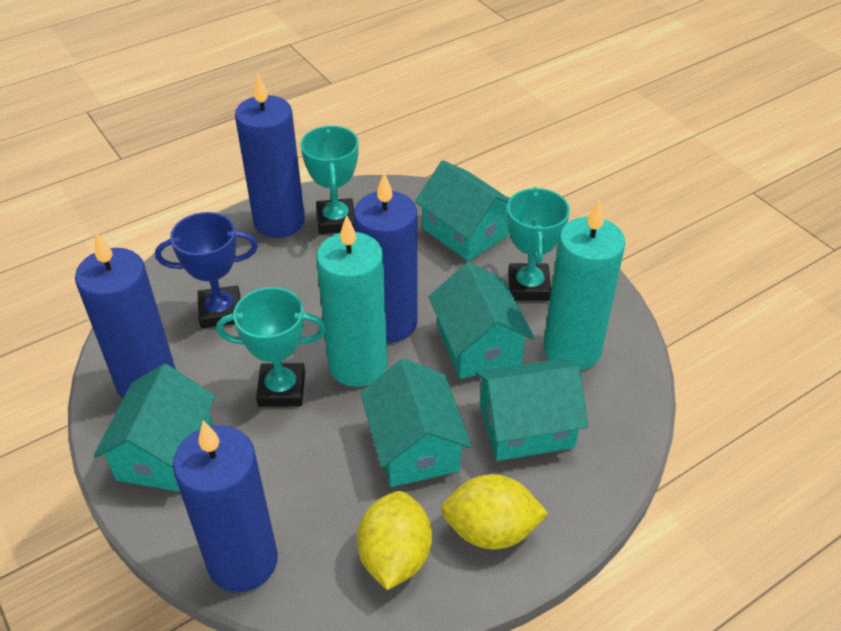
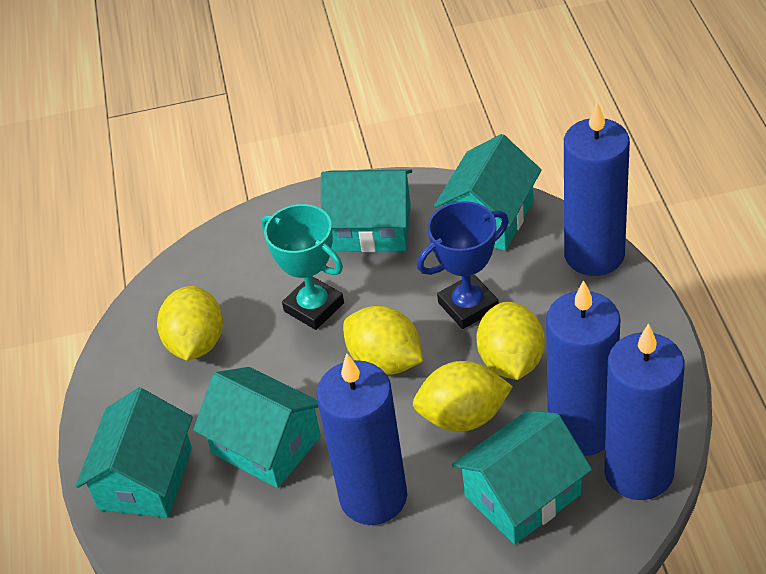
turquoise candle: 2 -> 0
turquoise trophy: 3 -> 1
yellow lemon: 2 -> 4

